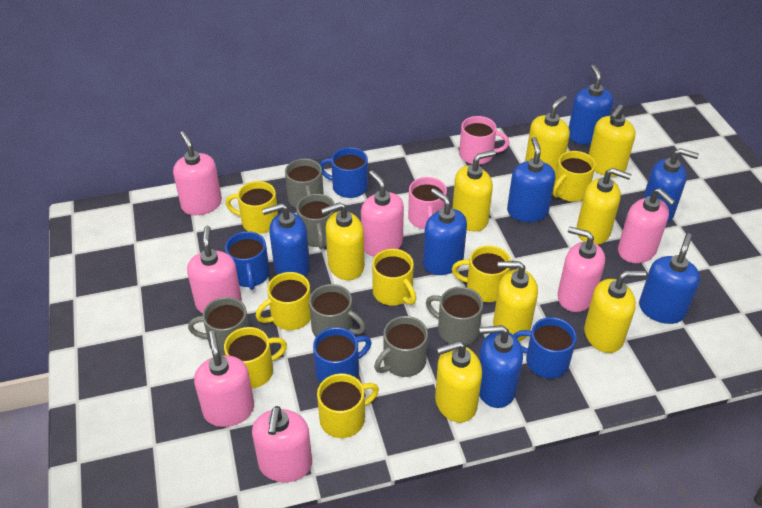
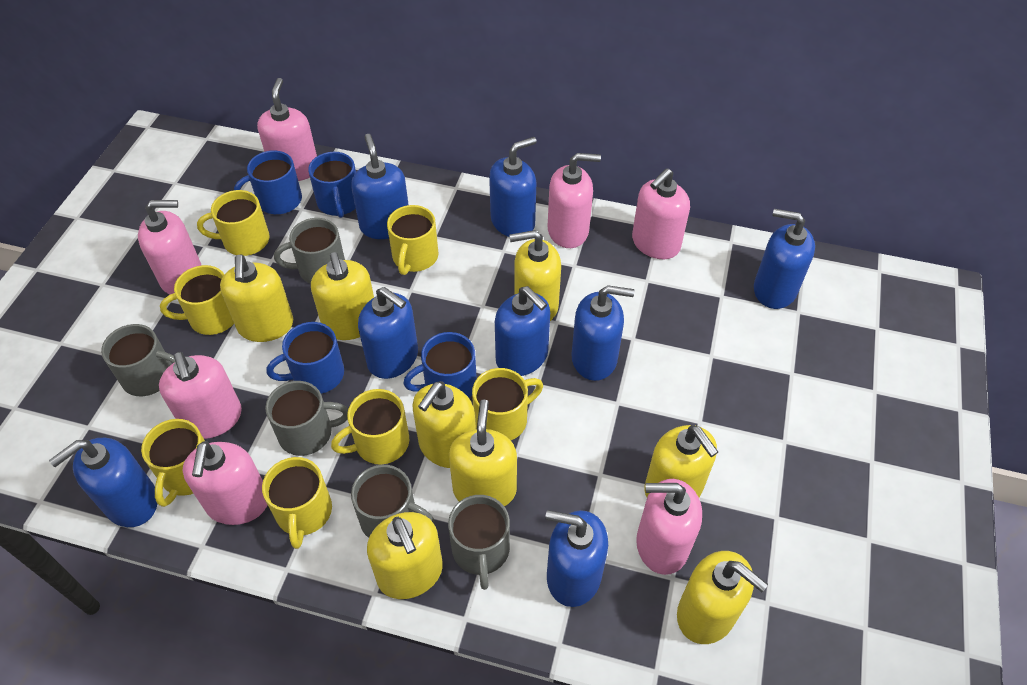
blue soap dispenser: 7 -> 8
grey mug: 6 -> 5
pink mug: 2 -> 0

